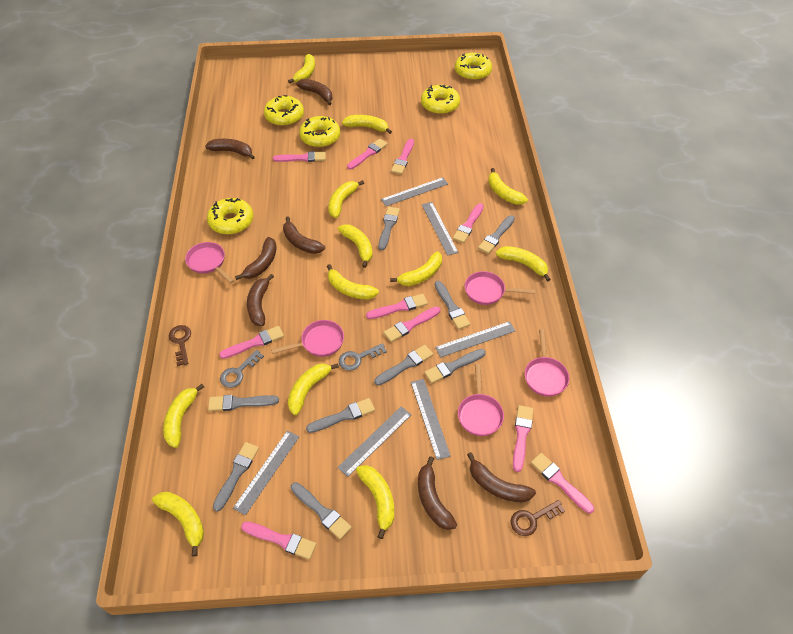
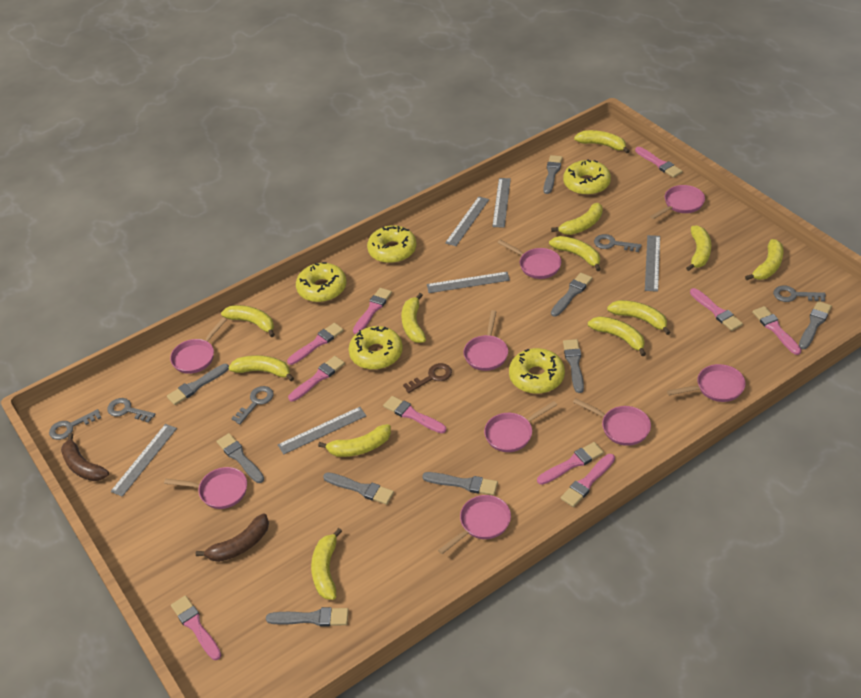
brown banana: 7 -> 2
brown key: 2 -> 1
grey key: 2 -> 5
pink pan: 5 -> 9

